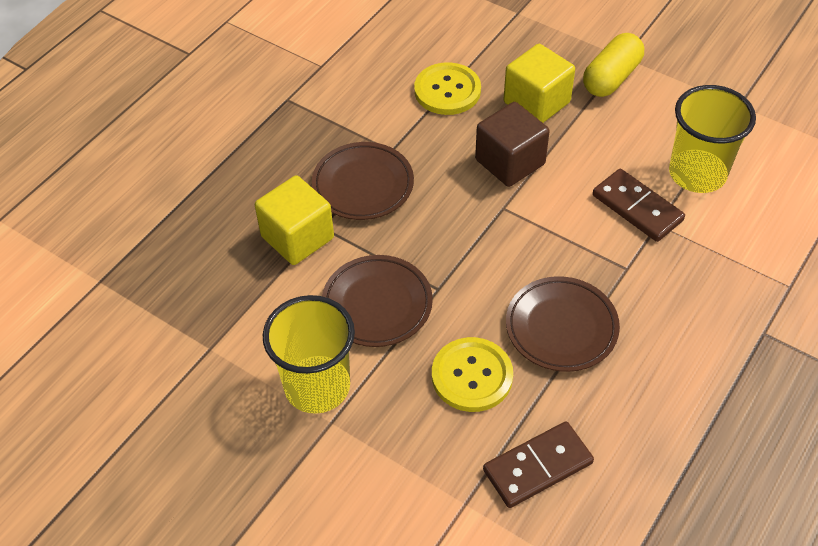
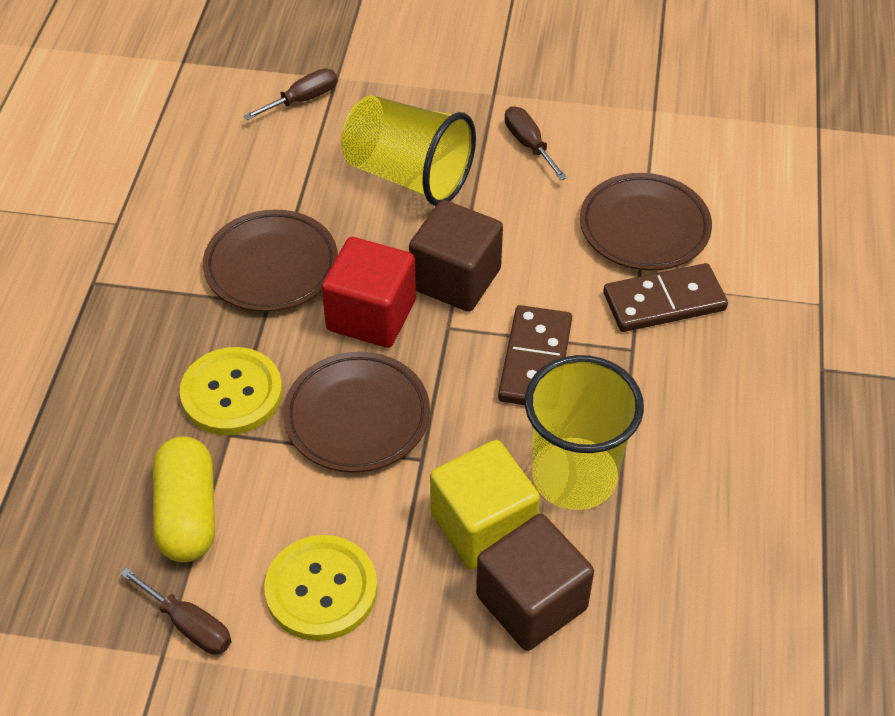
brown cube: 1 -> 2
brown screwdriver: 0 -> 3
red cube: 0 -> 1
yellow cube: 2 -> 1

